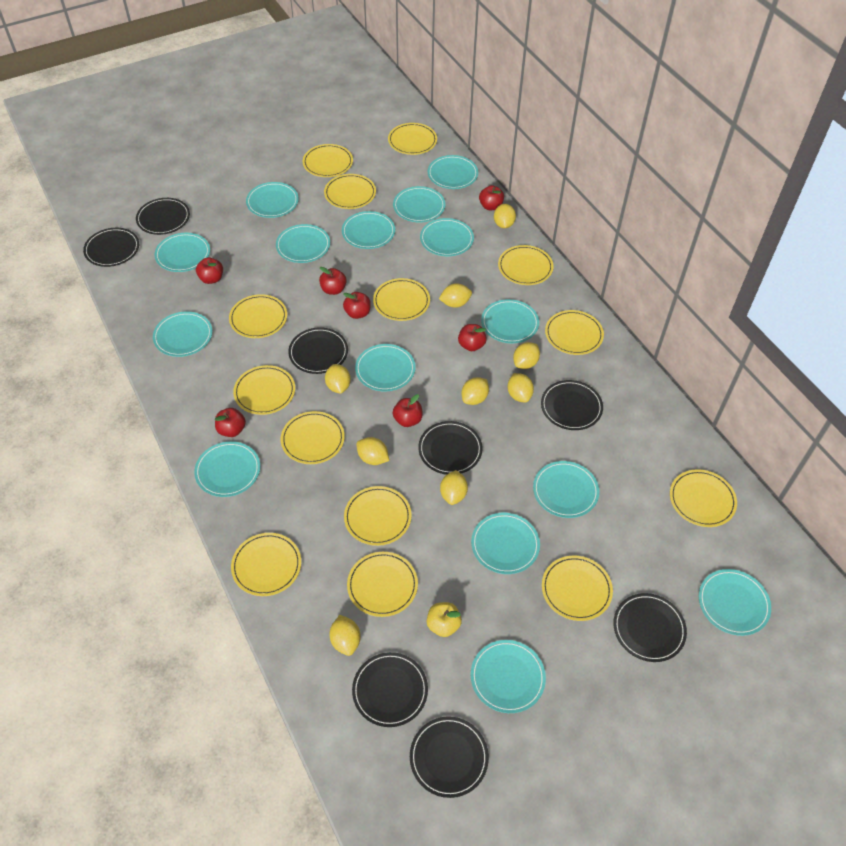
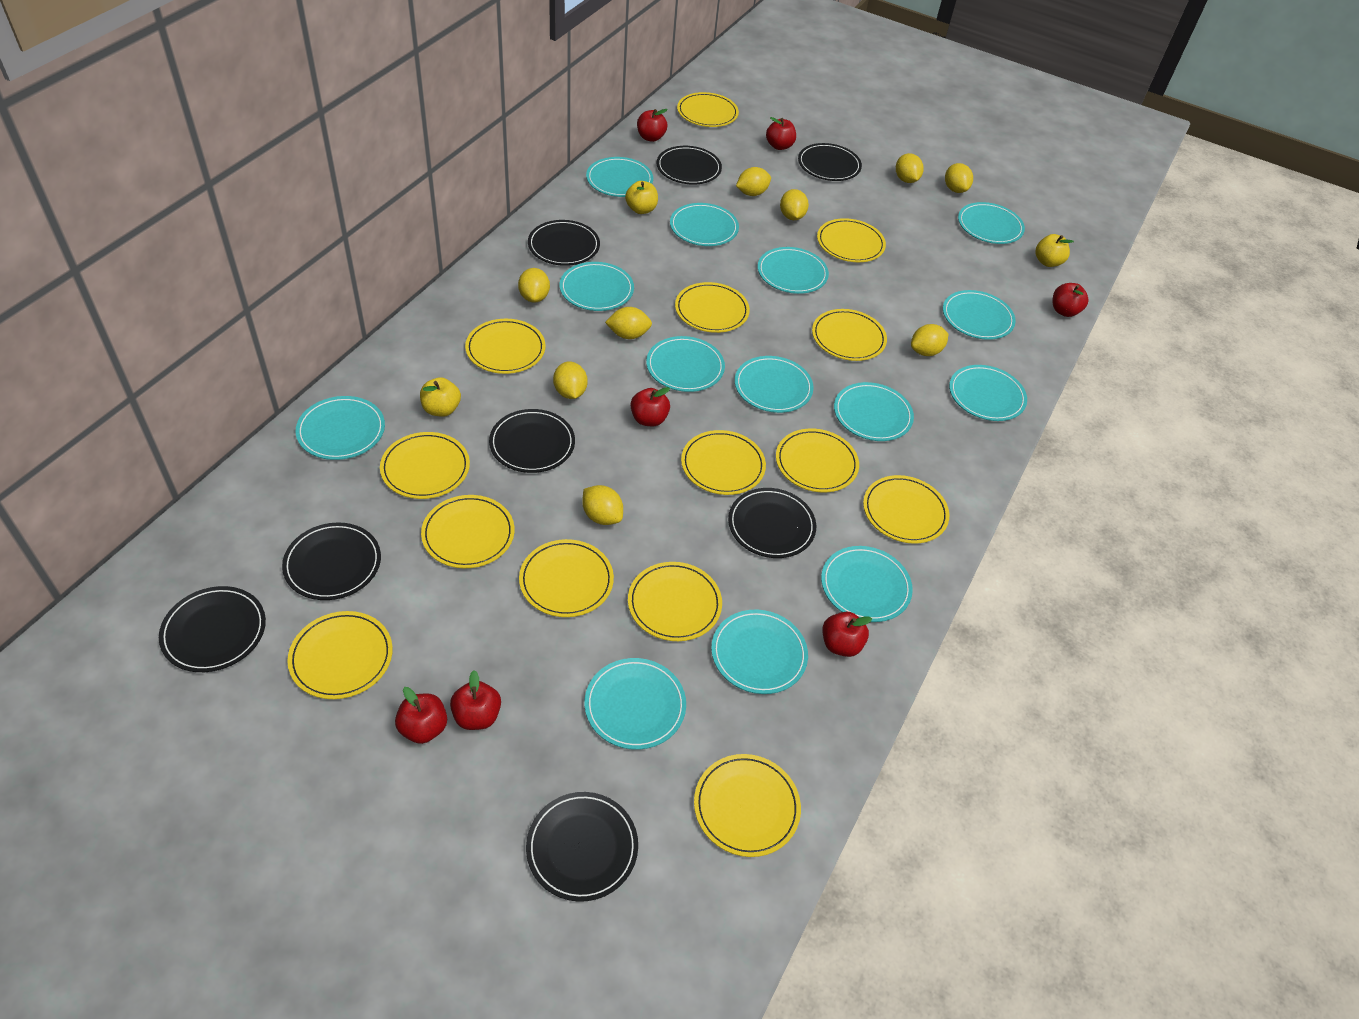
turquoise plate: 15 -> 14
yellow apple: 1 -> 3

